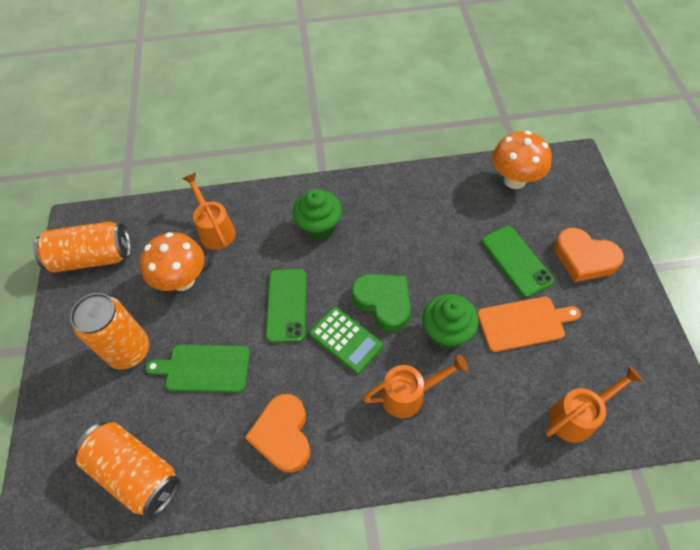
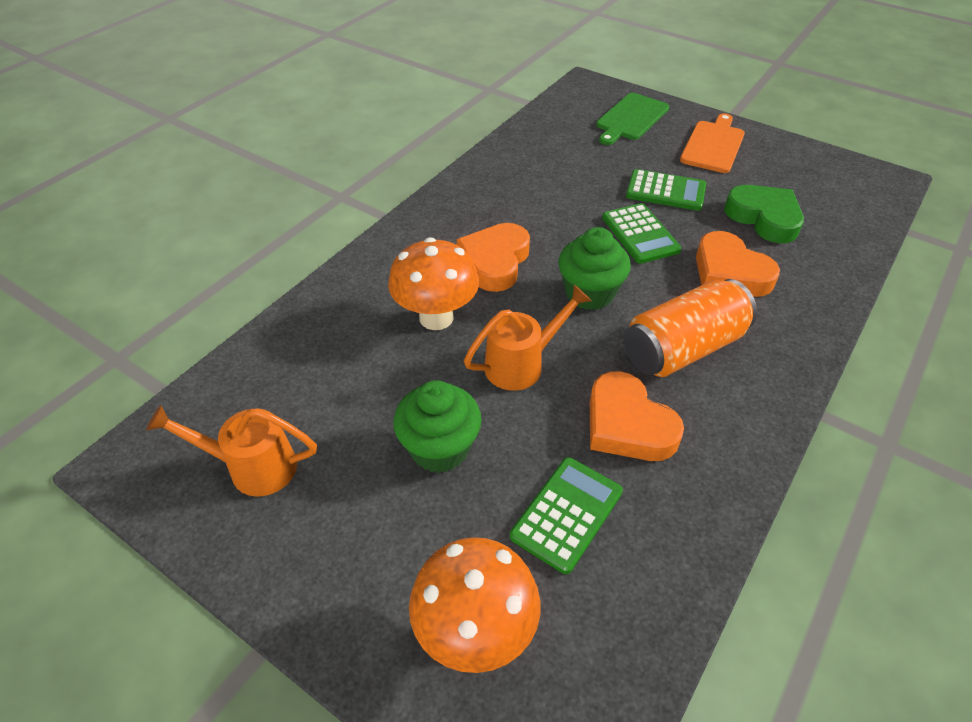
green calculator: 1 -> 3
green phone: 2 -> 0
orange can: 3 -> 1
orange heart: 2 -> 3
orange watering can: 3 -> 2

